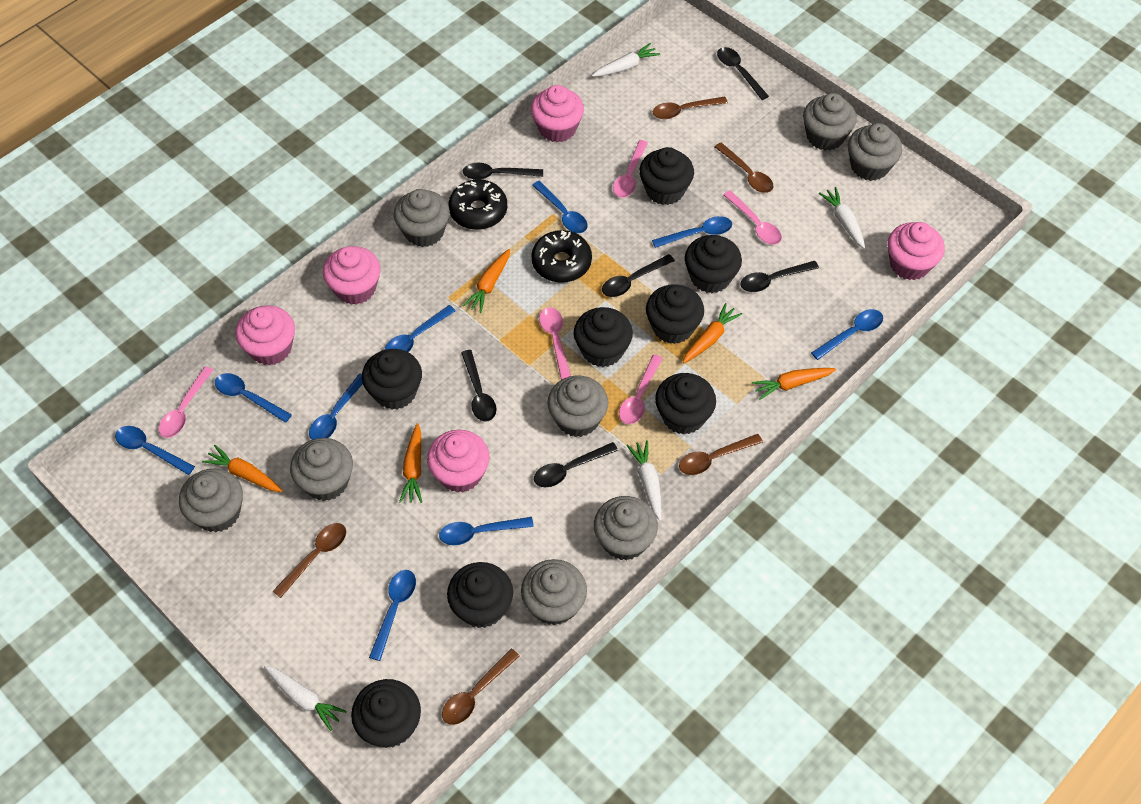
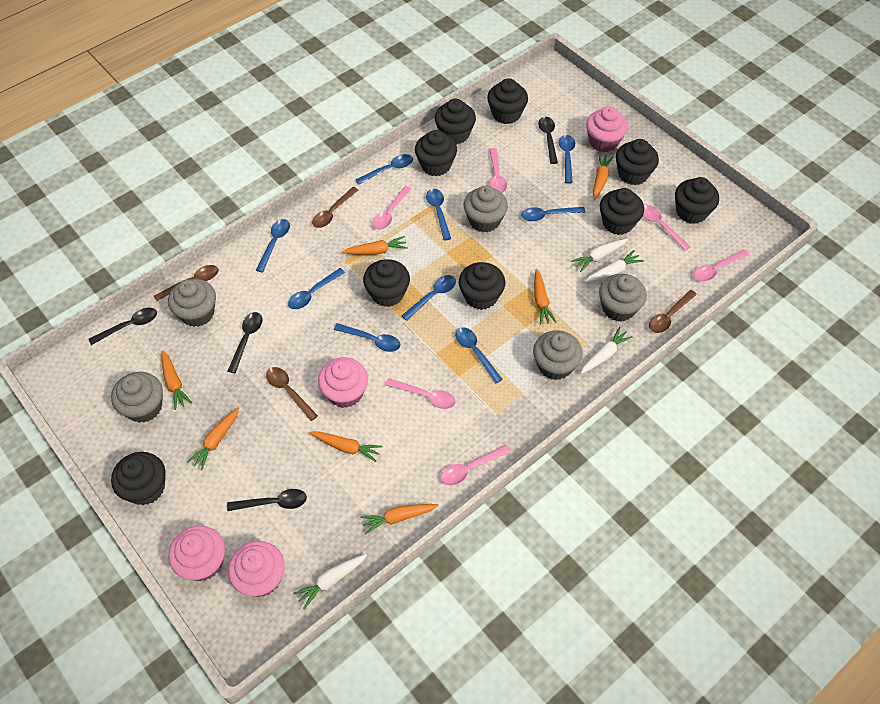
black cupcake: 8 -> 9
black donut: 2 -> 0
black spoon: 6 -> 4
brown spoon: 5 -> 4
grey cupcake: 8 -> 5
orange carrot: 5 -> 7
pink cupcake: 5 -> 4
pink spoon: 5 -> 6

